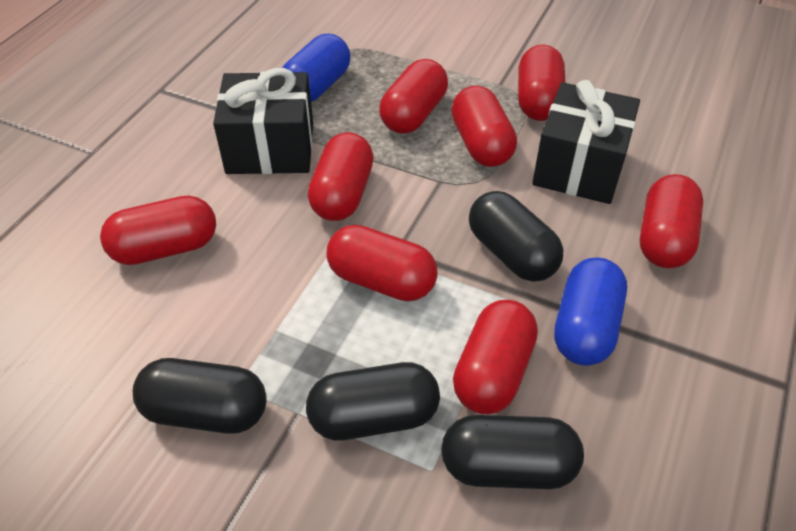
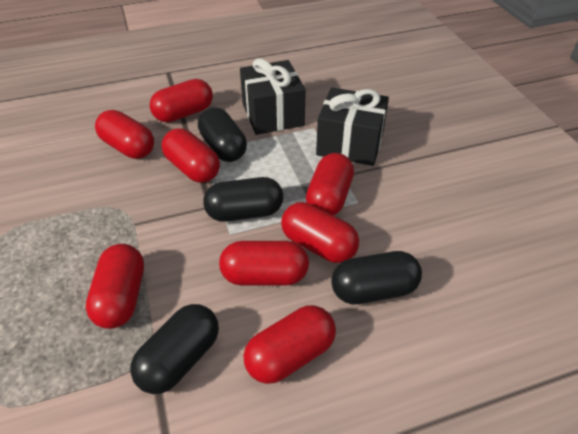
blue capsule: 2 -> 0

